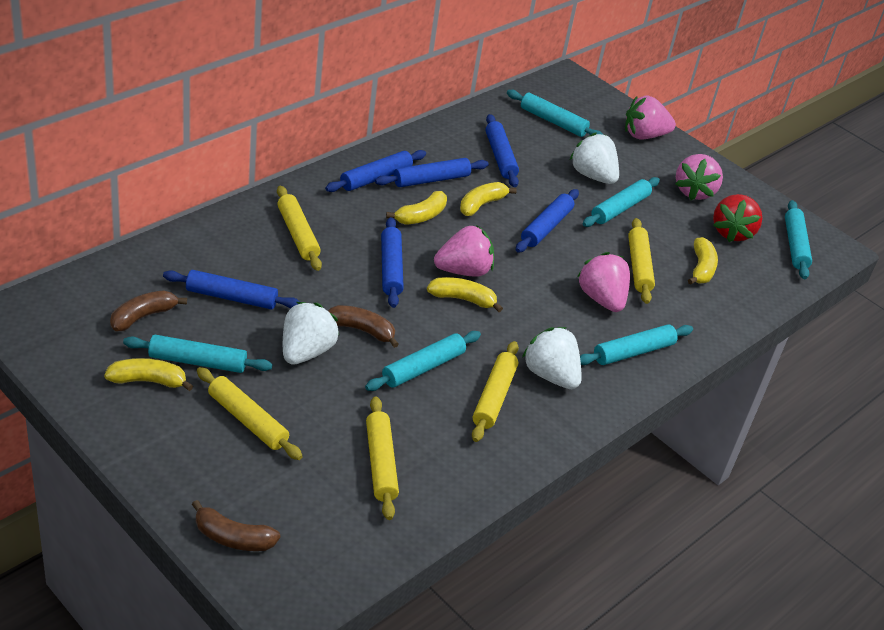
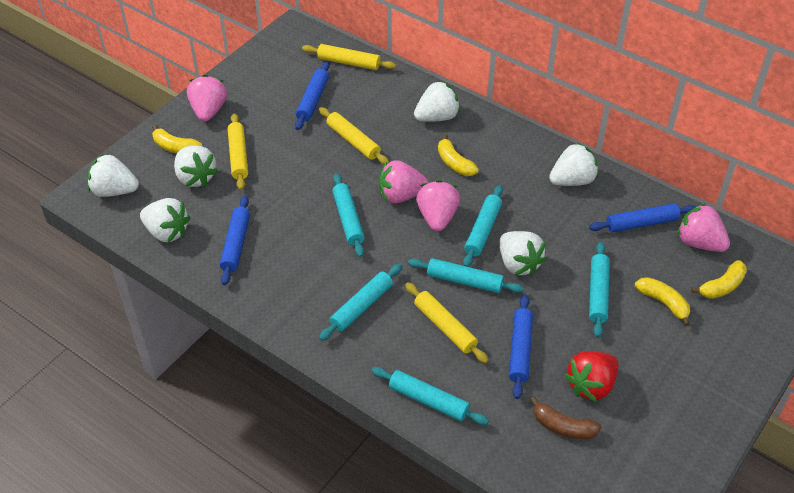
blue rolling pin: 6 -> 4
brown banana: 3 -> 1
white strawberry: 3 -> 6
yellow banana: 5 -> 4
yellow rolling pin: 5 -> 4

